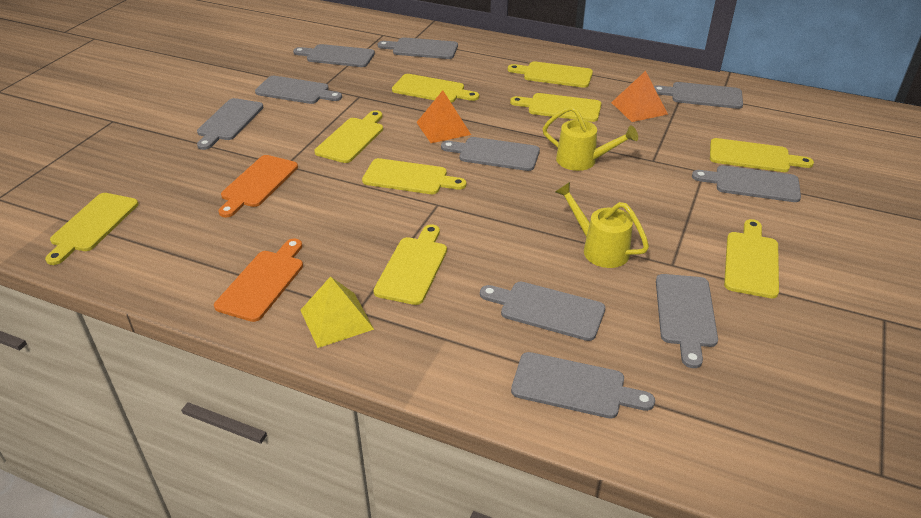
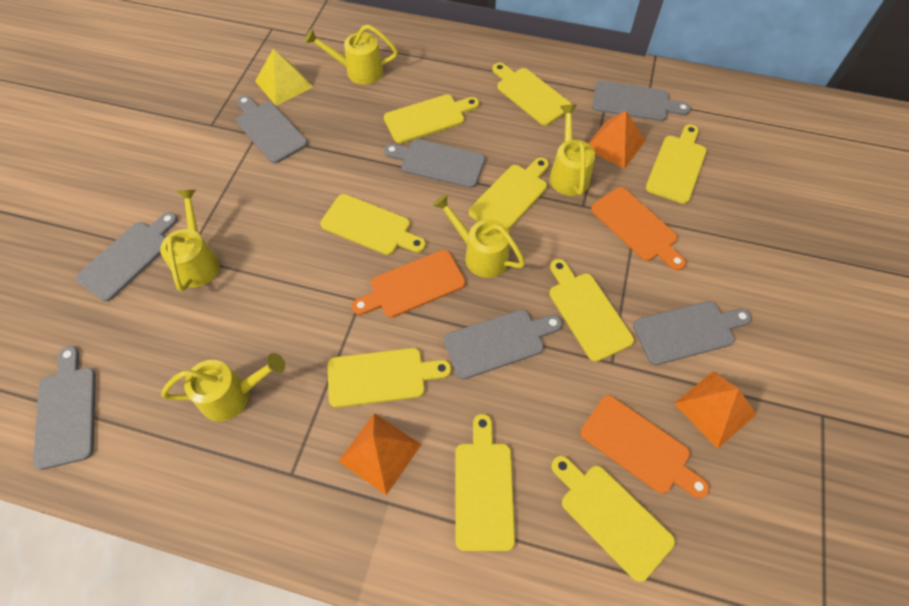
grey cutting board: 10 -> 7
orange cutting board: 2 -> 3
orange pyramid: 2 -> 3
yellow watering can: 2 -> 5

